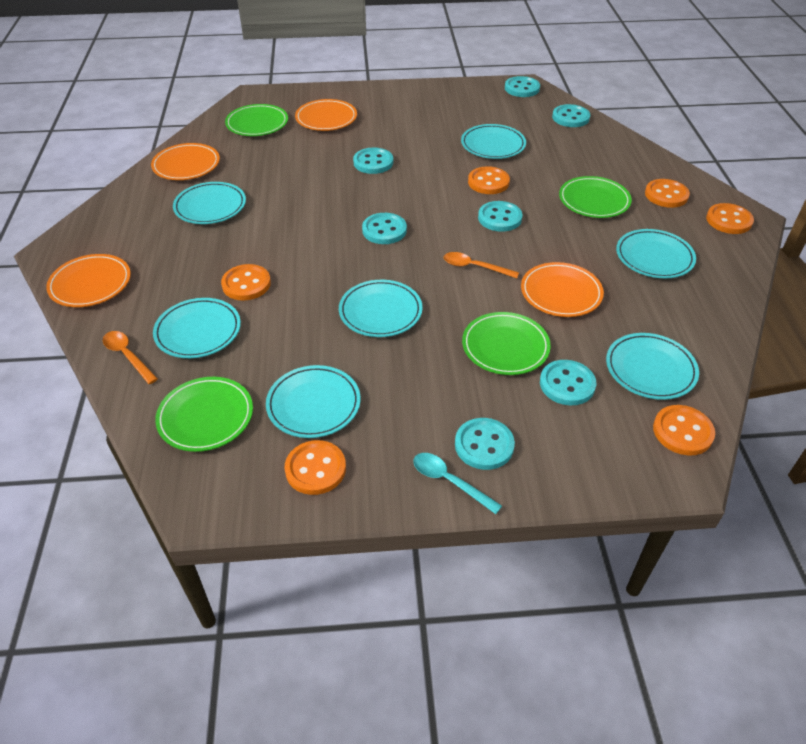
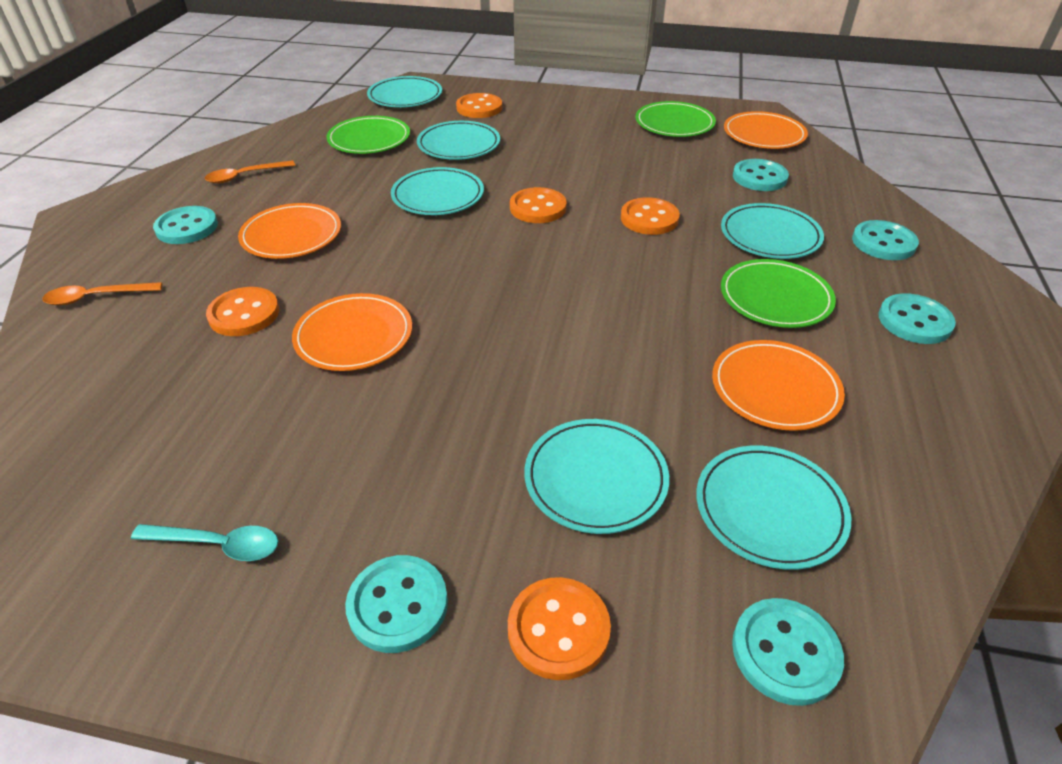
green plate: 4 -> 3
orange button: 6 -> 5
turquoise button: 7 -> 6
turquoise plate: 7 -> 6

